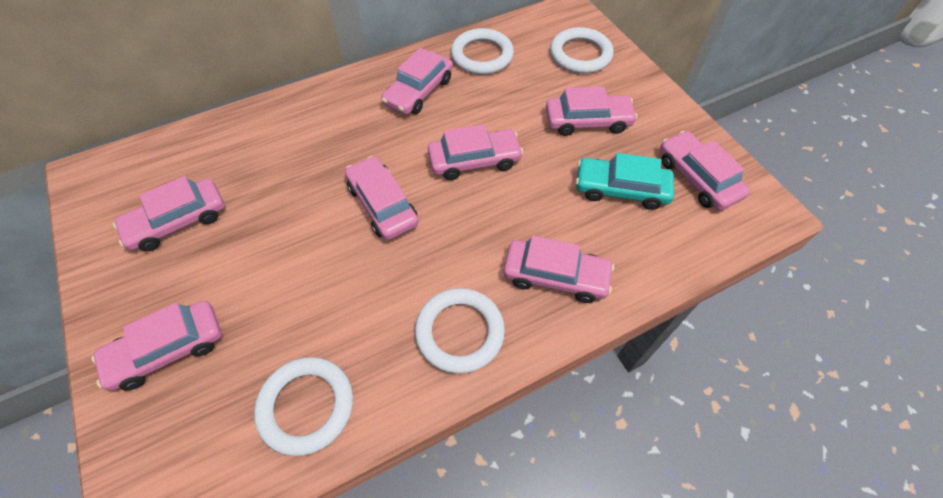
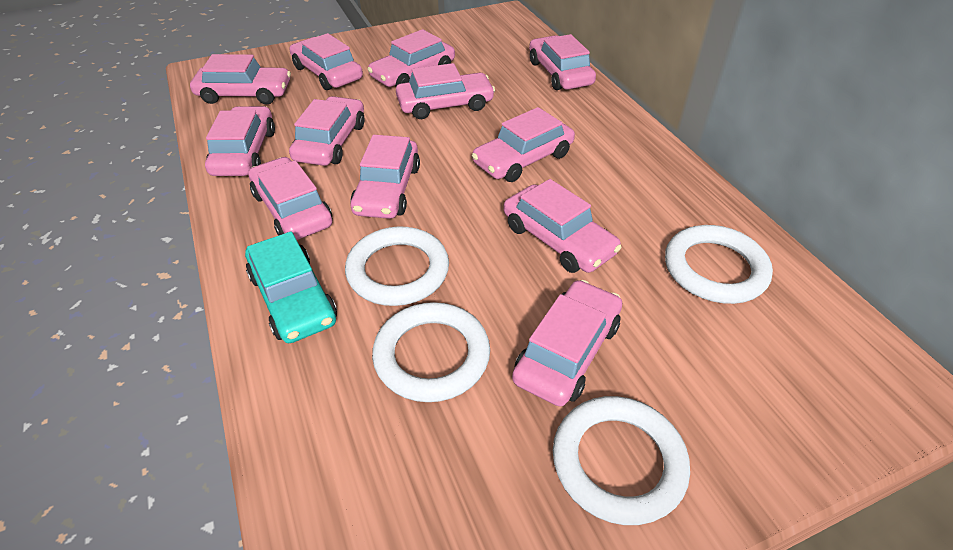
pink car: 8 -> 12

